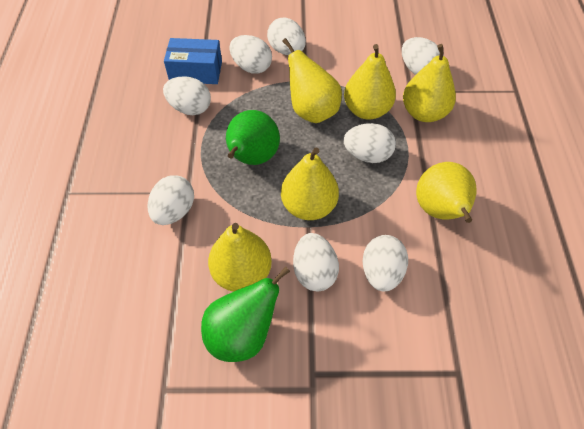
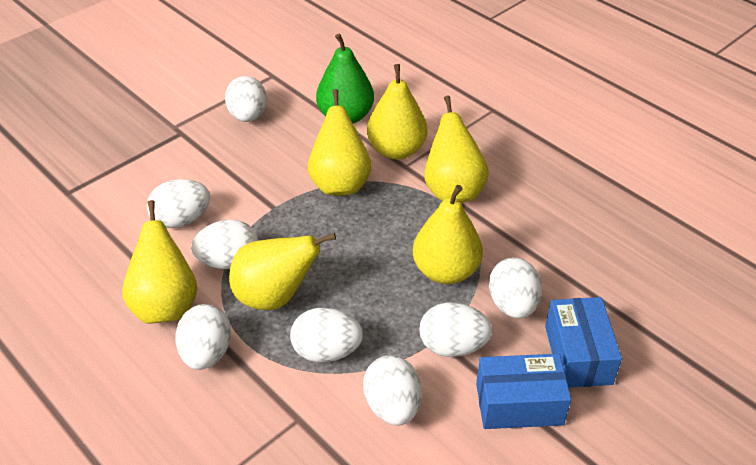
blue box: 1 -> 2
green pear: 2 -> 1

